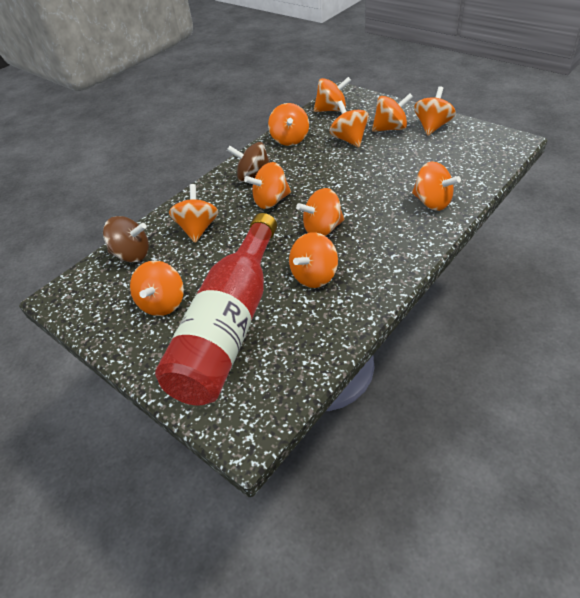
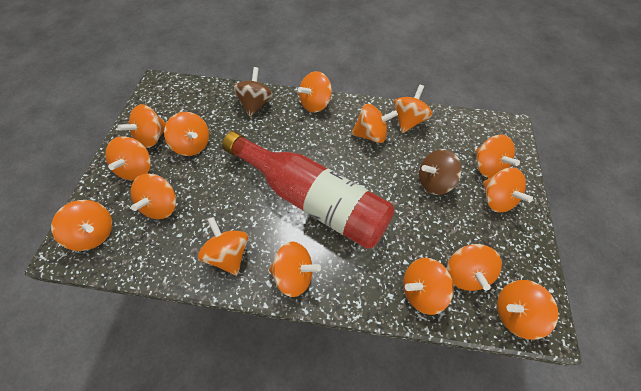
orange spinning top: 11 -> 15

